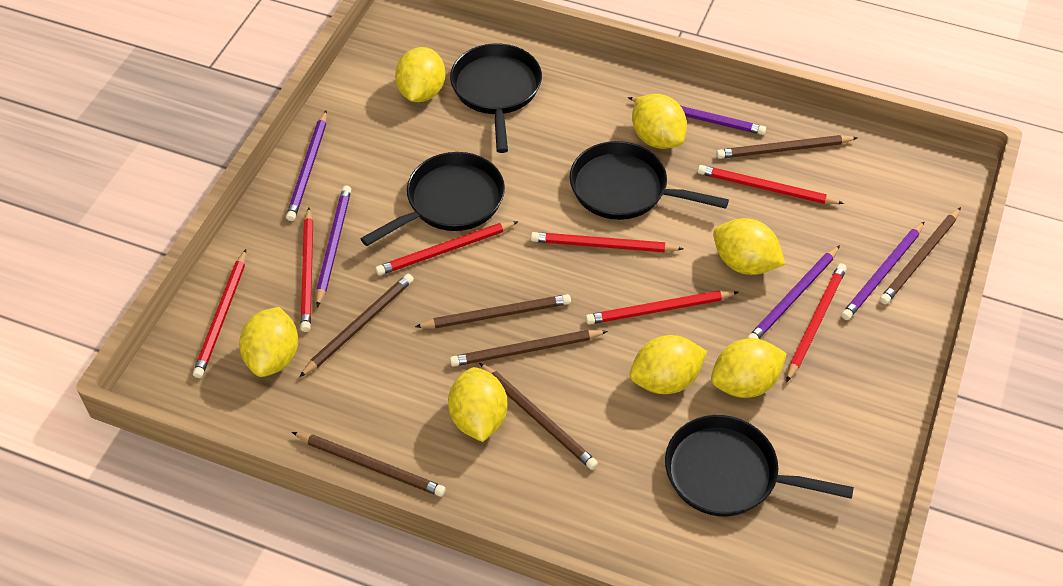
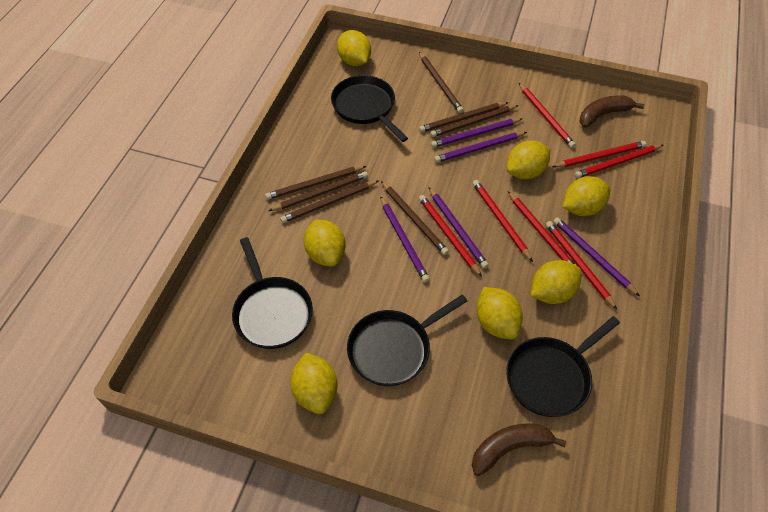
brown banana: 0 -> 2

